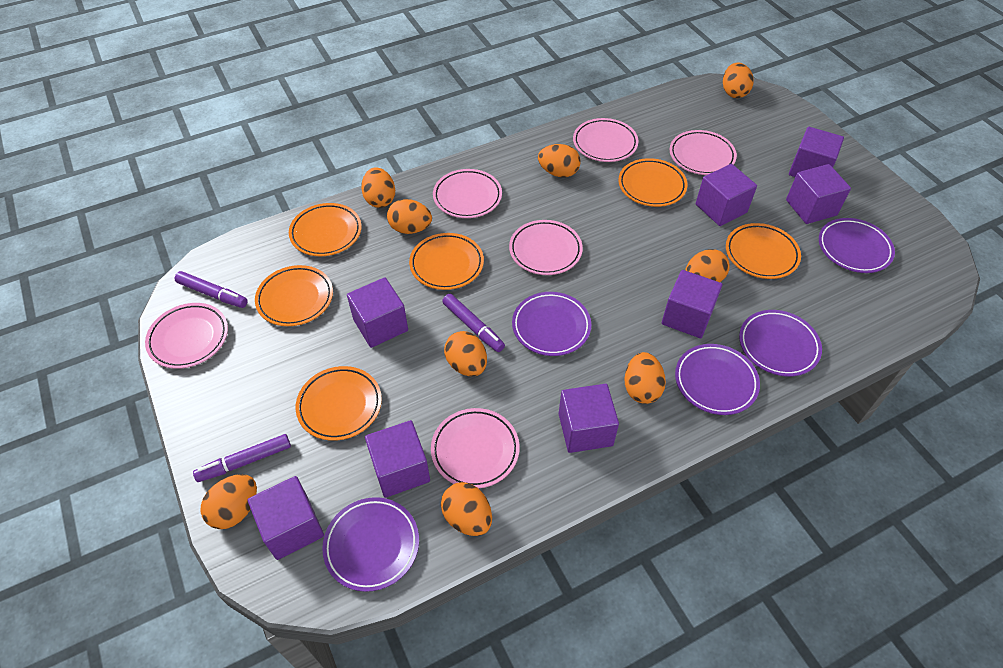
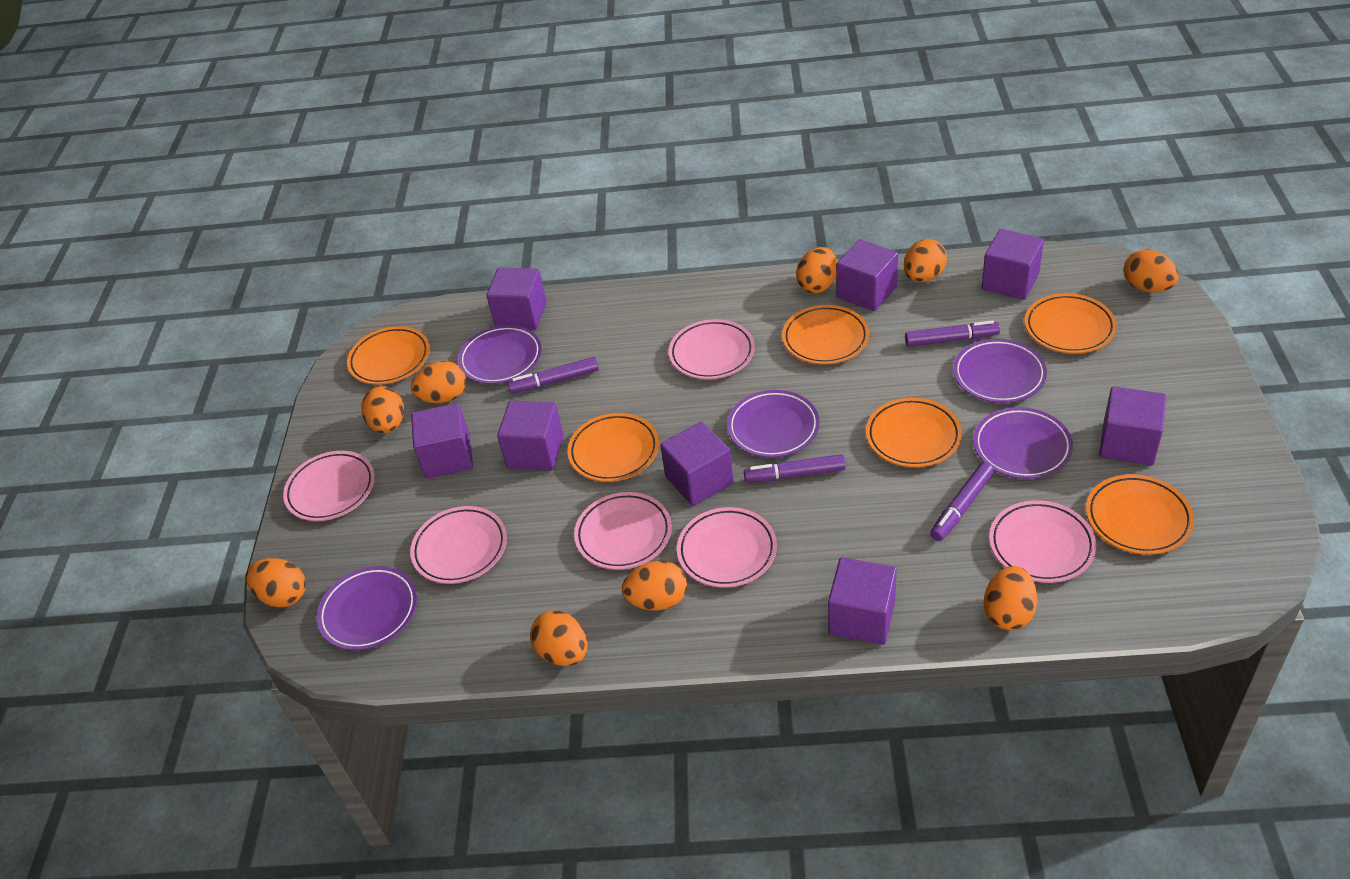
purple marker: 3 -> 4

